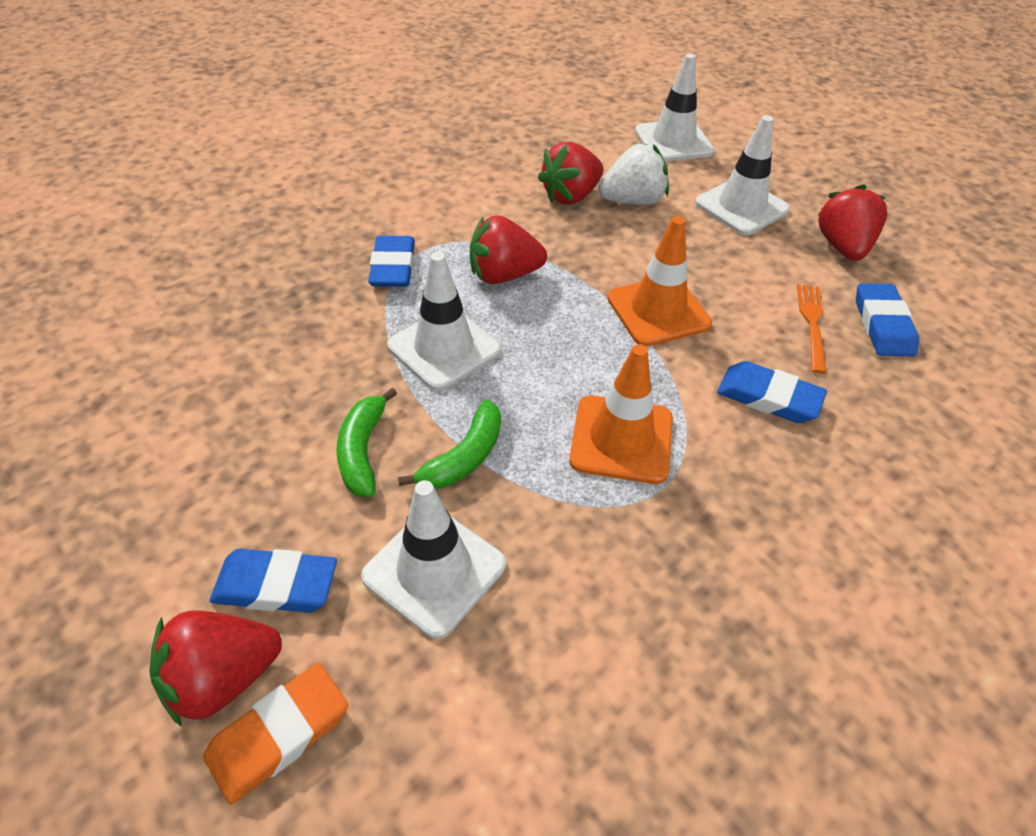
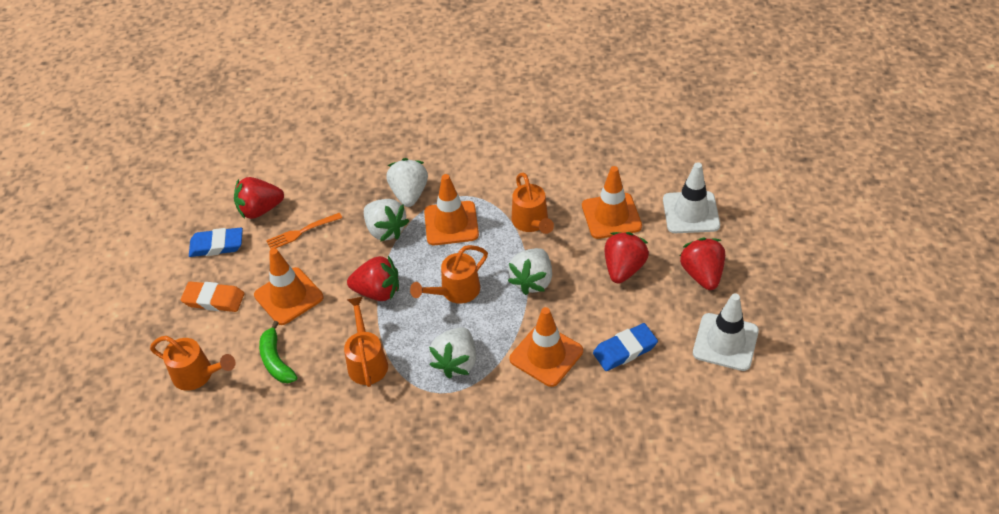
blue eraser: 4 -> 2
green banana: 2 -> 1
orange traffic cone: 2 -> 4
orange watering can: 0 -> 4
white strawberry: 1 -> 4
white traffic cone: 4 -> 2

